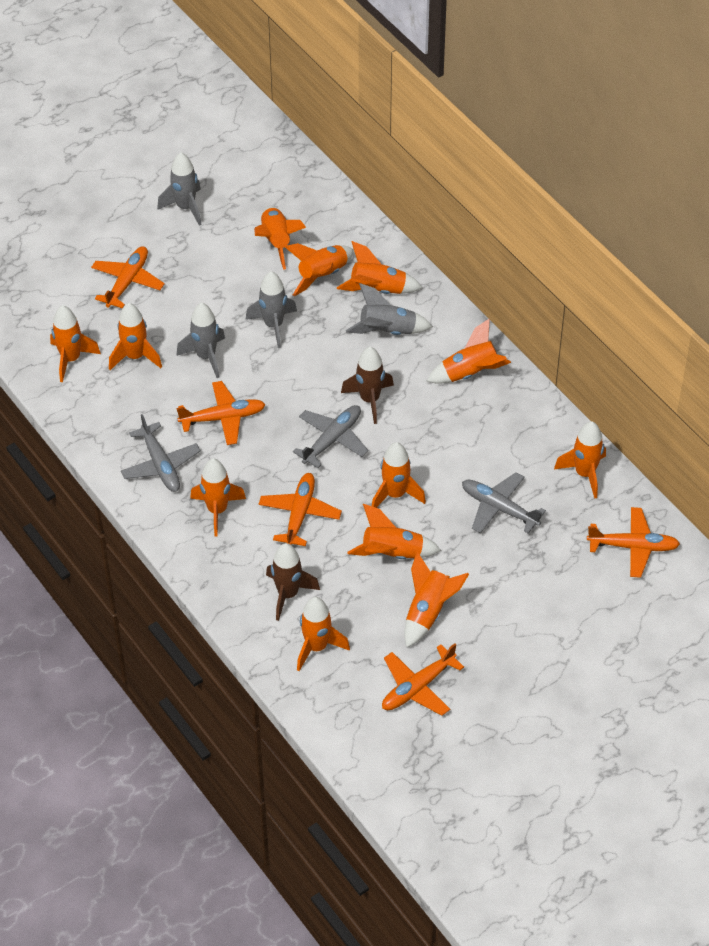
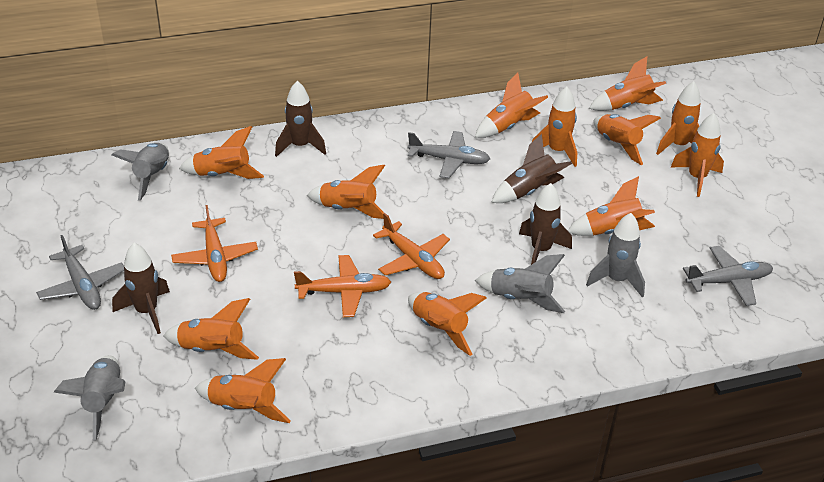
brown rocket: 2 -> 4
orange plane: 5 -> 3

